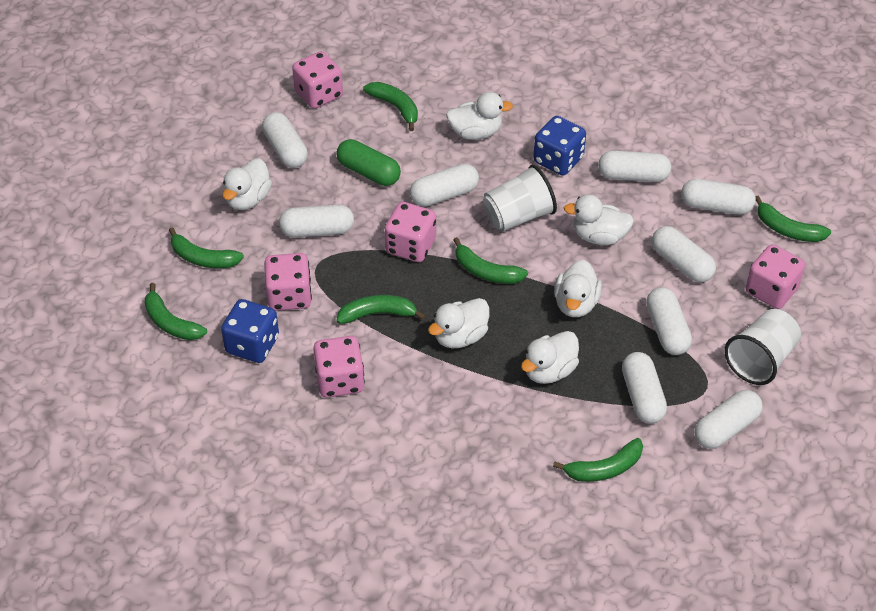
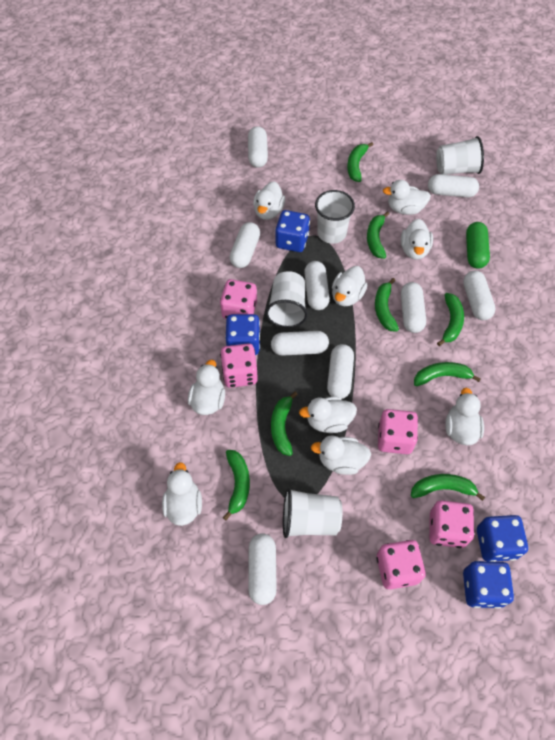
blue dice: 2 -> 4
green banana: 7 -> 8
white cup: 2 -> 4
white duck: 6 -> 9

